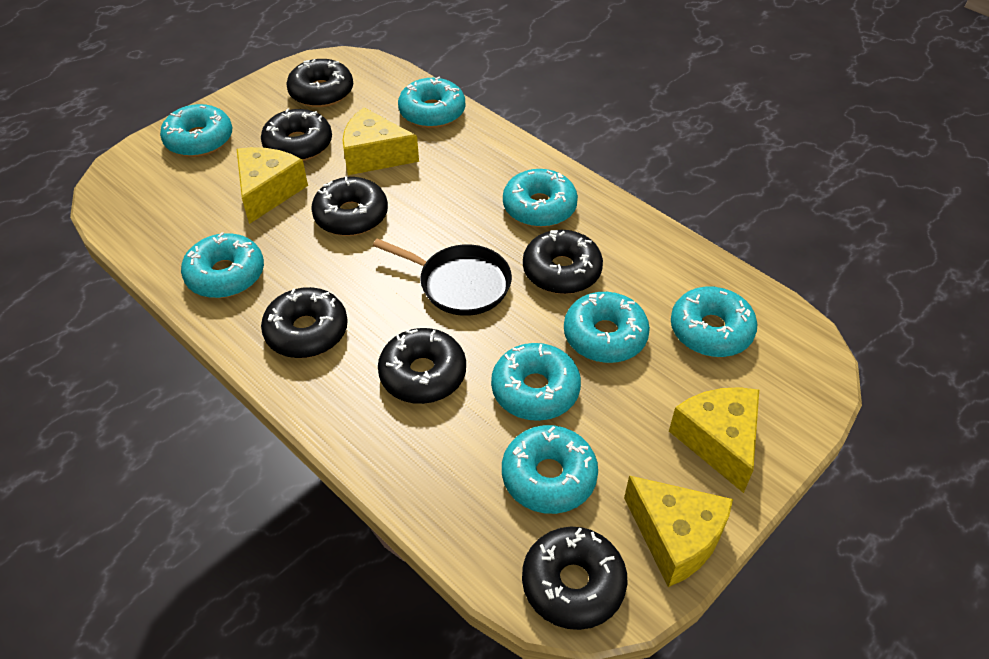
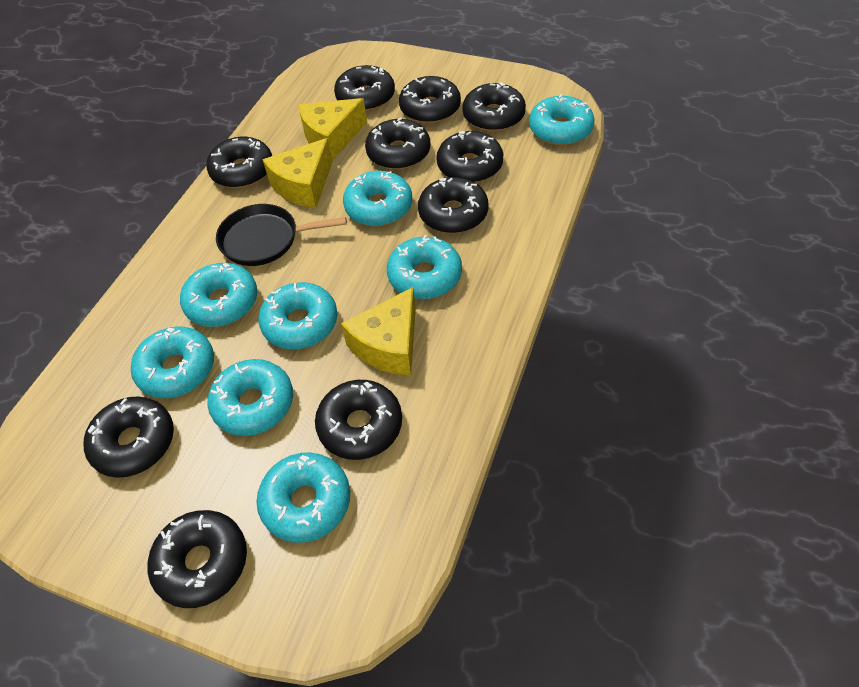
black donut: 7 -> 10
yellow cheese: 4 -> 3

